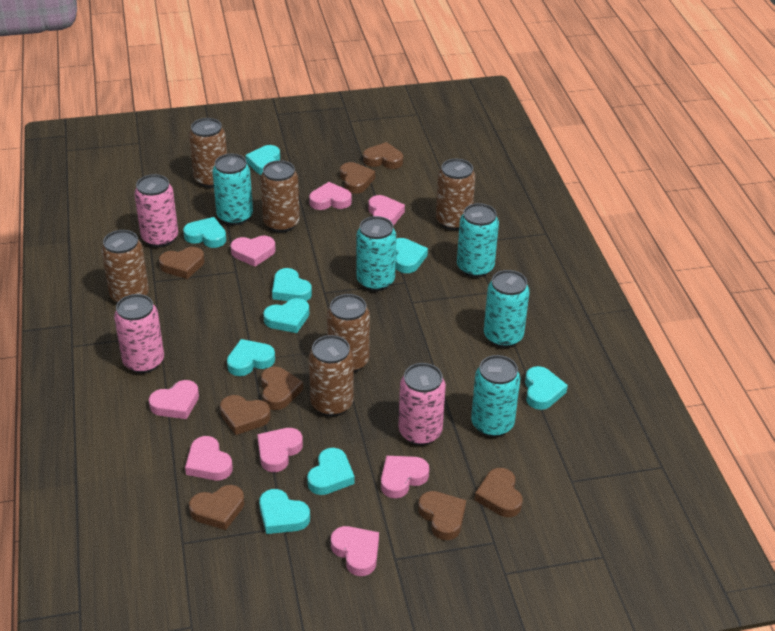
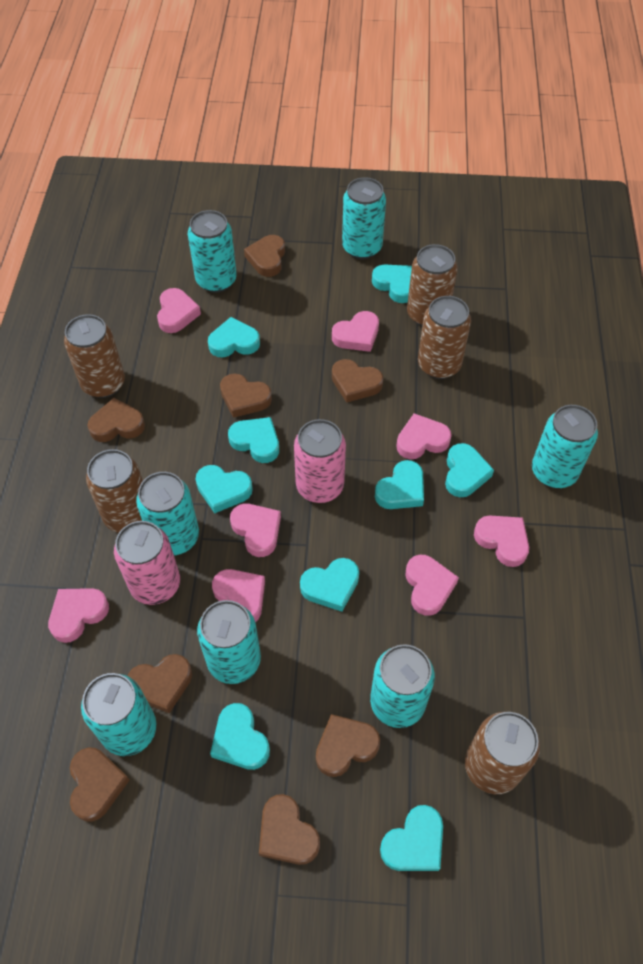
brown can: 6 -> 5
pink can: 3 -> 2
turquoise can: 5 -> 7

